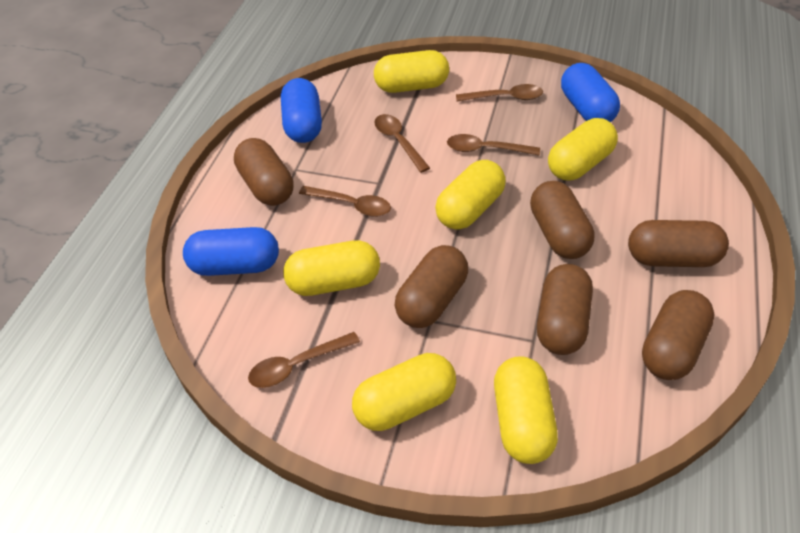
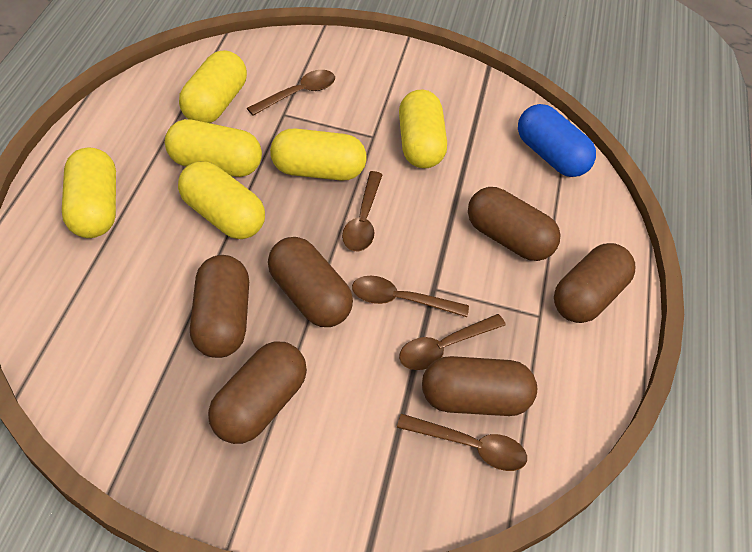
blue capsule: 3 -> 1

